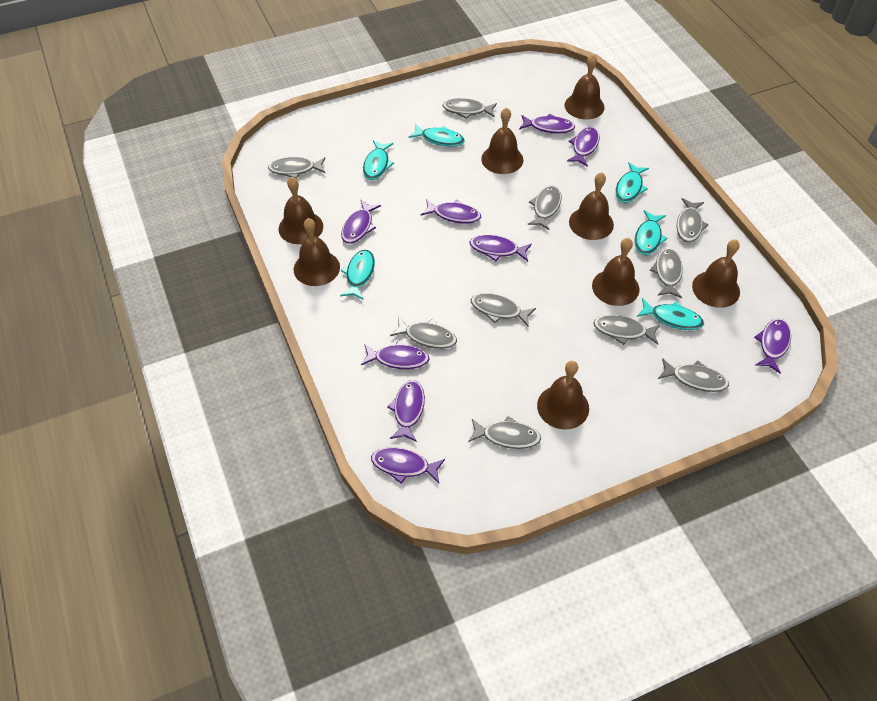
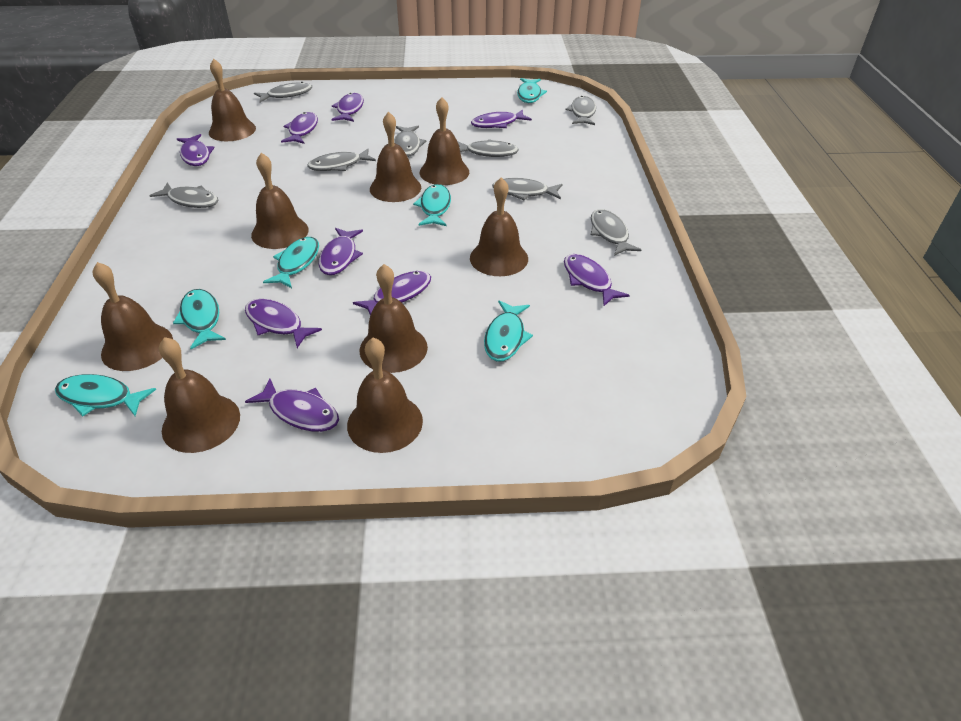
brown bell: 8 -> 9
grey fish: 10 -> 8

